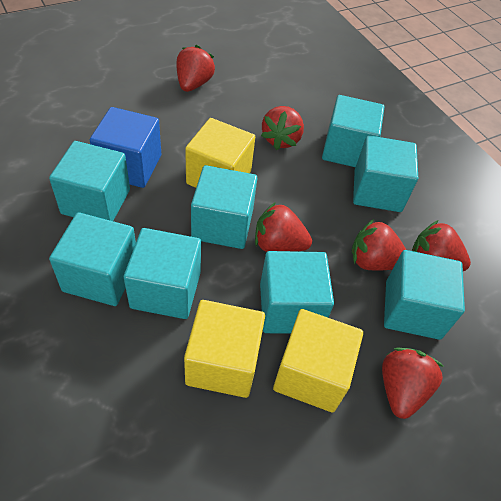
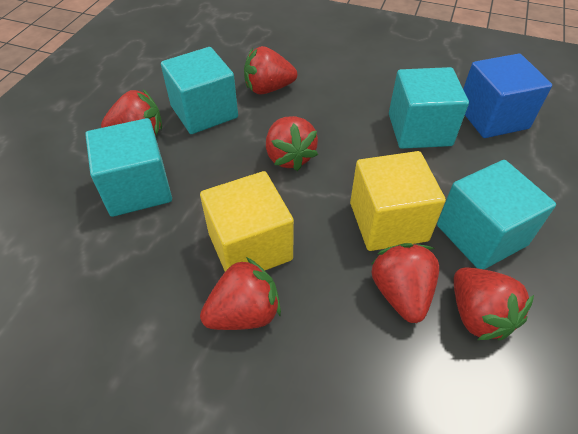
turquoise cube: 8 -> 4
yellow cube: 3 -> 2

